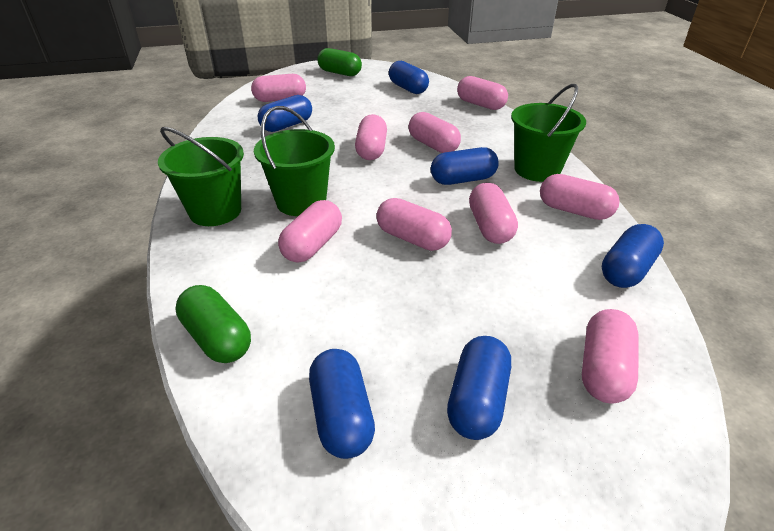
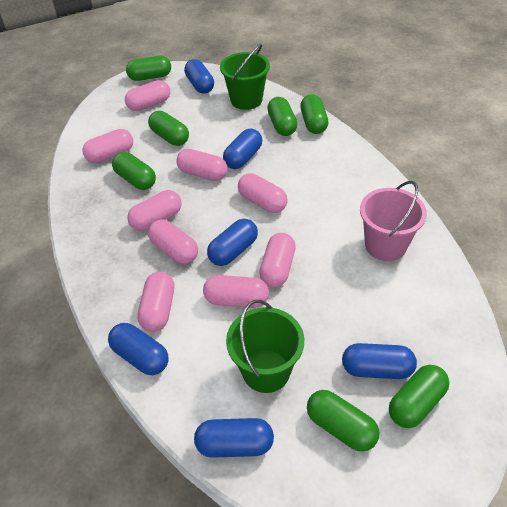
green bucket: 3 -> 2
green capsule: 2 -> 7
pink bucket: 0 -> 1

